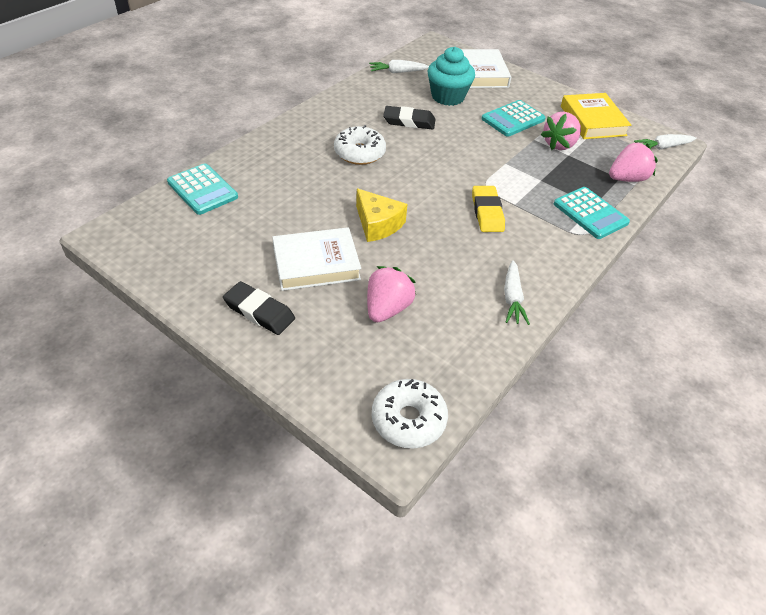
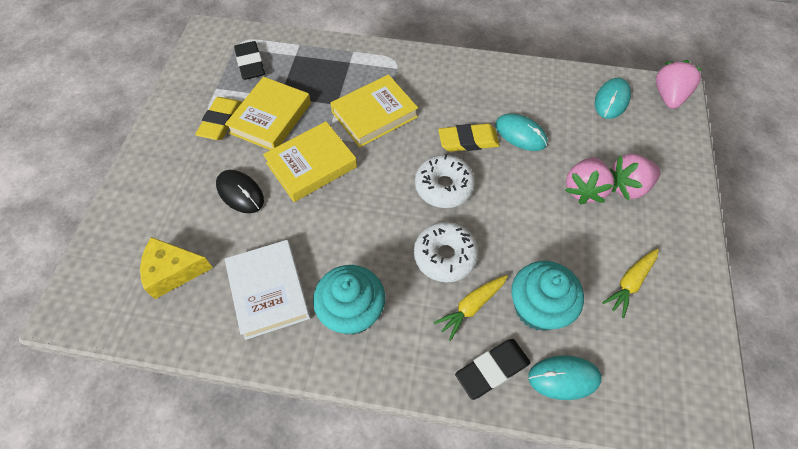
black mouse: 0 -> 1
turquoise calculator: 3 -> 0
turquoise cupcake: 1 -> 2
turquoise mouse: 0 -> 3
white book: 2 -> 1
white carrot: 3 -> 0
yellow book: 1 -> 3
yellow carrot: 0 -> 2
yellow eraser: 1 -> 2

